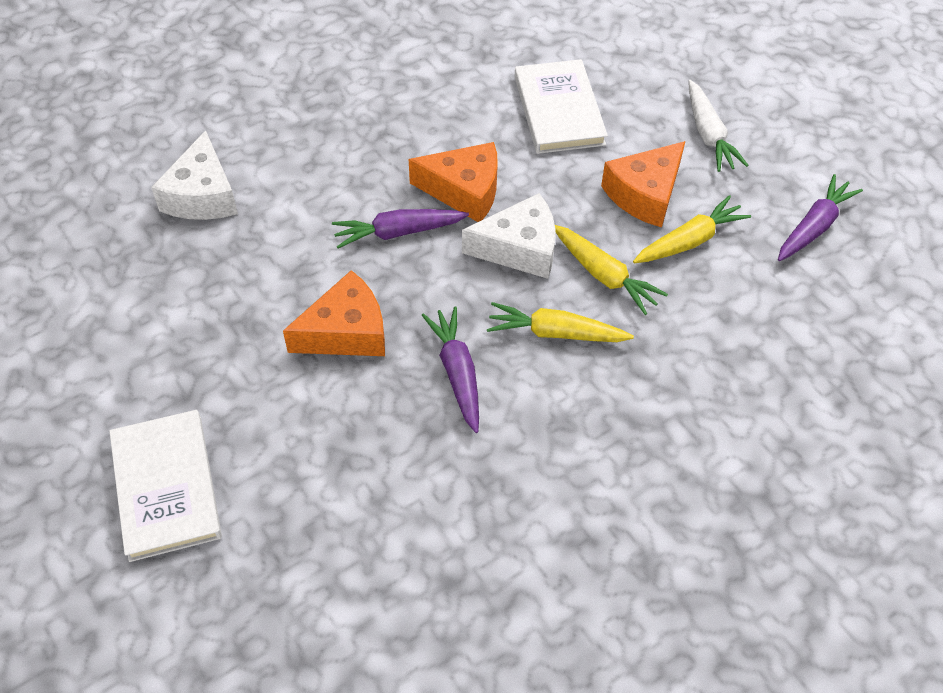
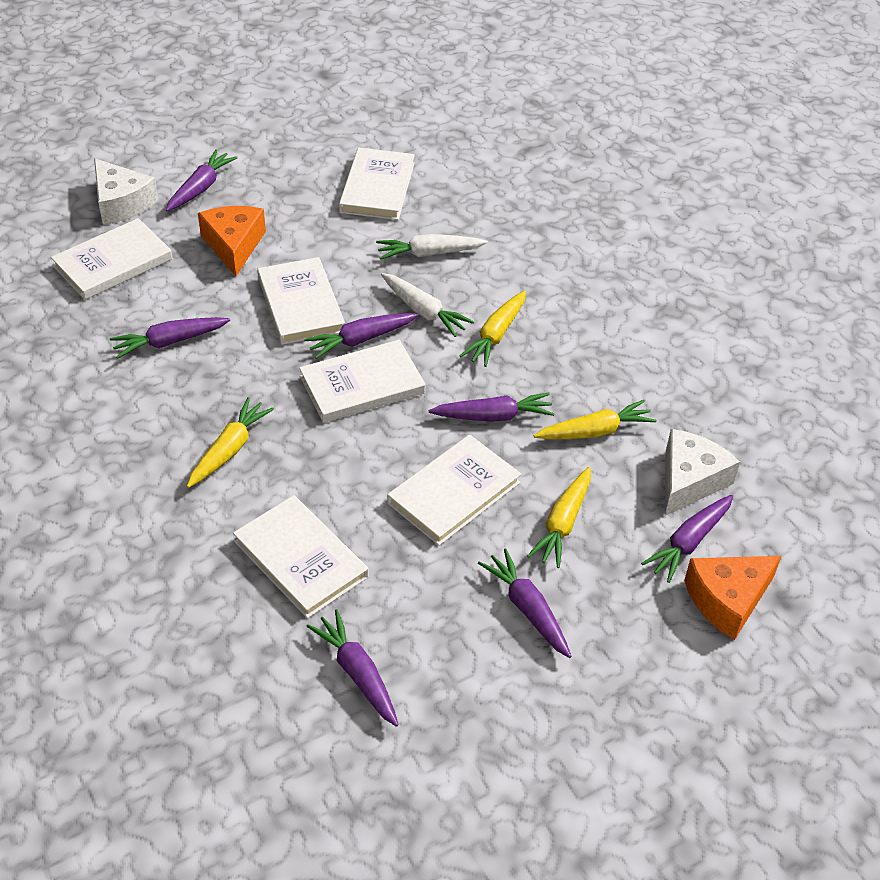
orange cheese: 3 -> 2
purple carrot: 3 -> 7
white book: 2 -> 6
white carrot: 1 -> 2
yellow carrot: 3 -> 4

